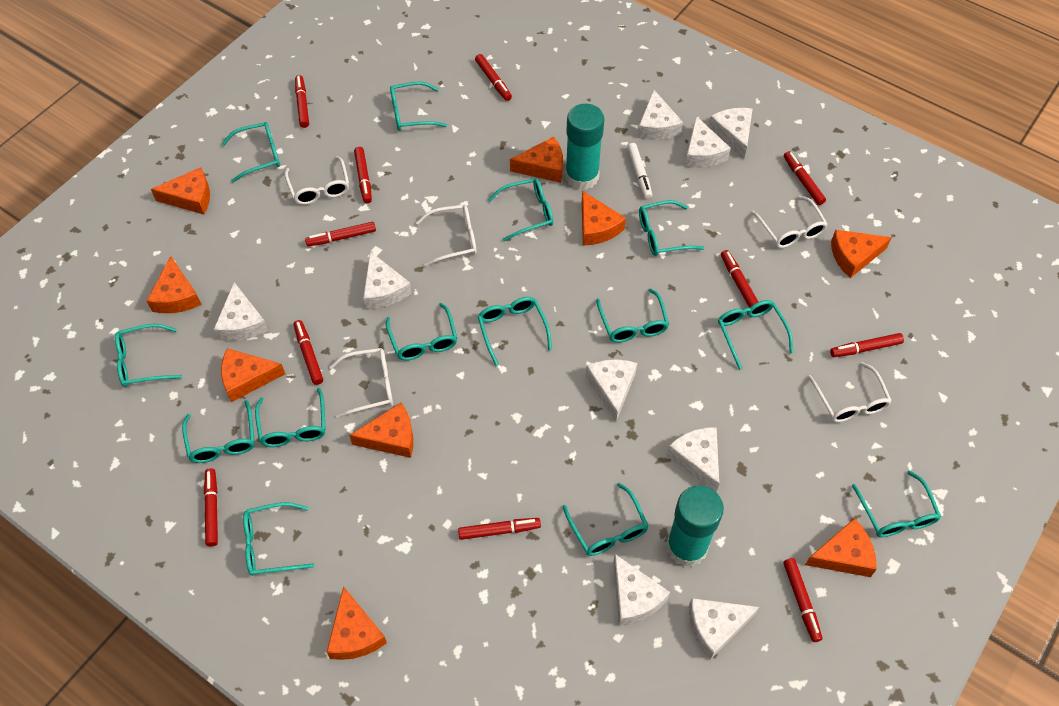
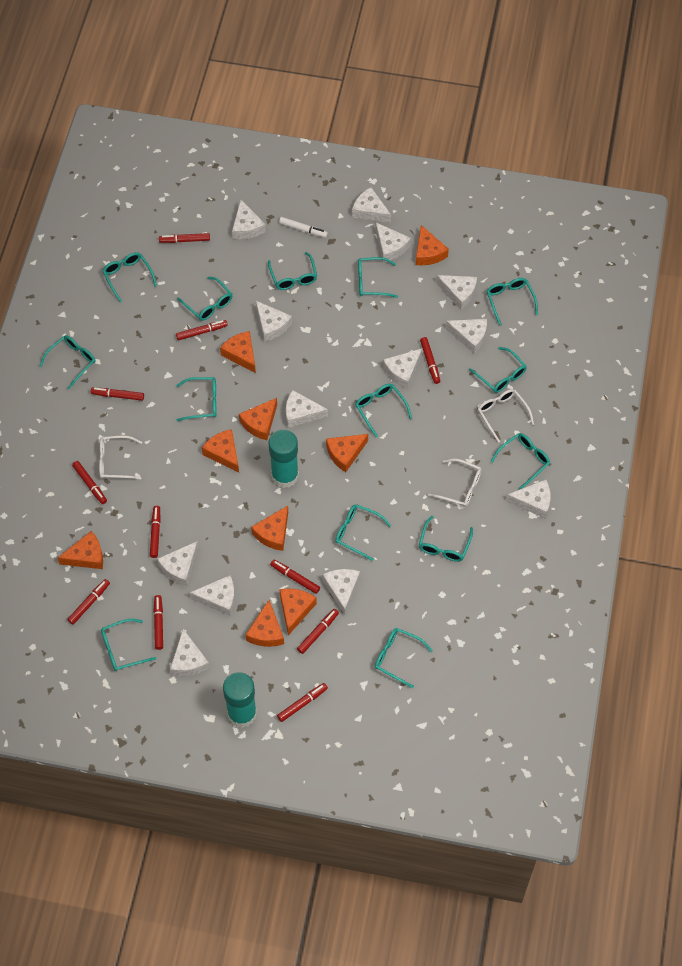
white cheese: 9 -> 13
white glasses: 5 -> 3

